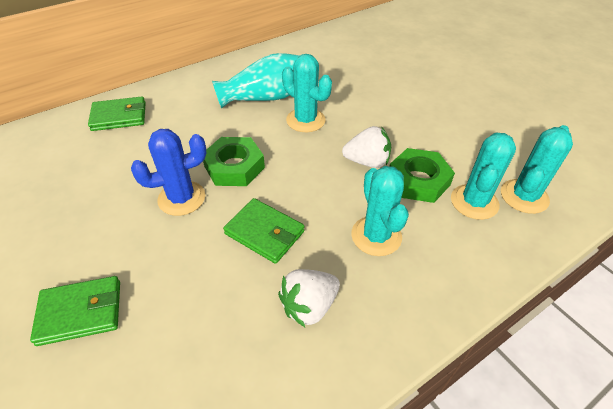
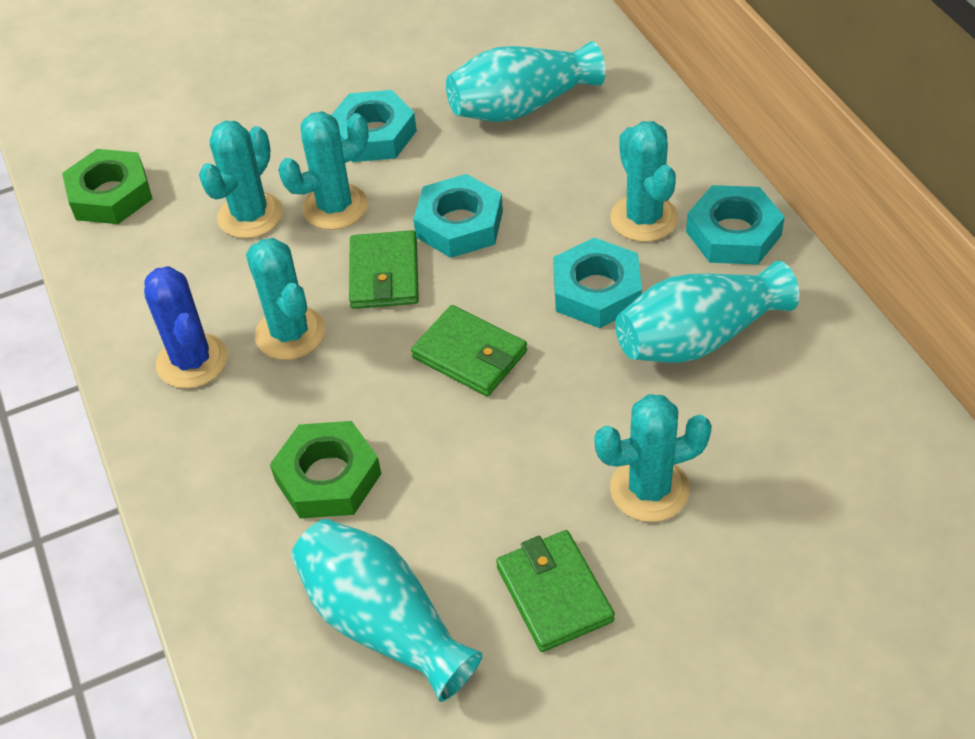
turquoise cactus: 4 -> 5
turquoise nut: 0 -> 4
turquoise vase: 1 -> 3
white strawberry: 2 -> 0

